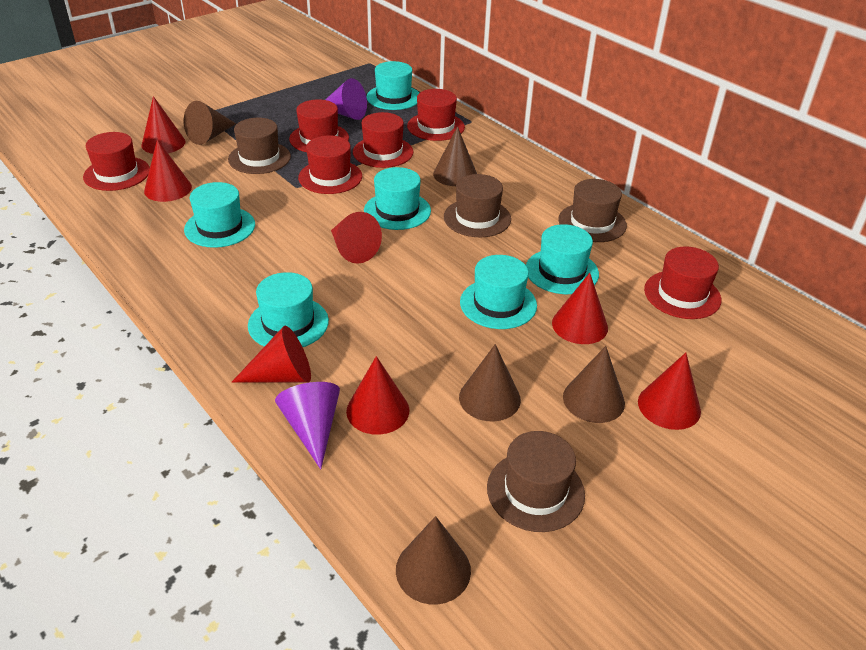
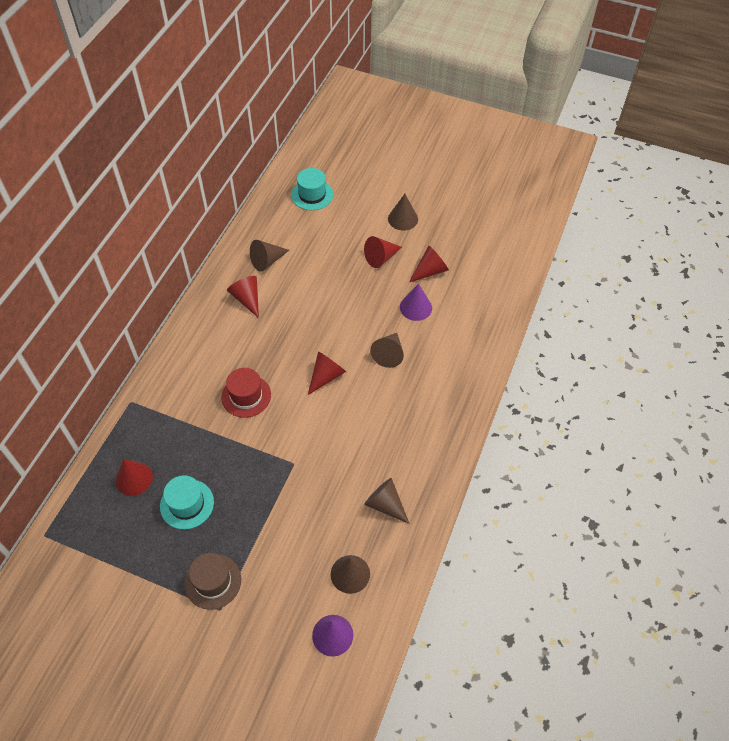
brown hat: 4 -> 1
red cone: 7 -> 5
red hat: 6 -> 1
turquoise hat: 6 -> 2

